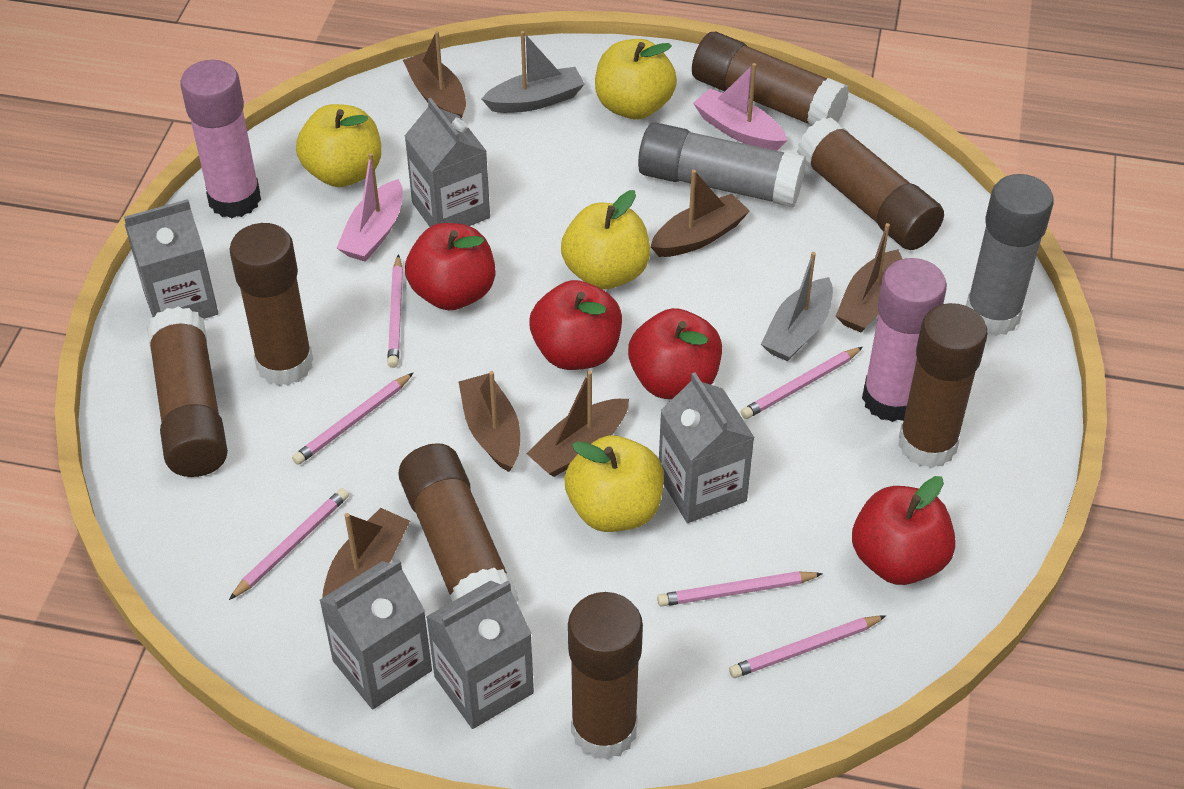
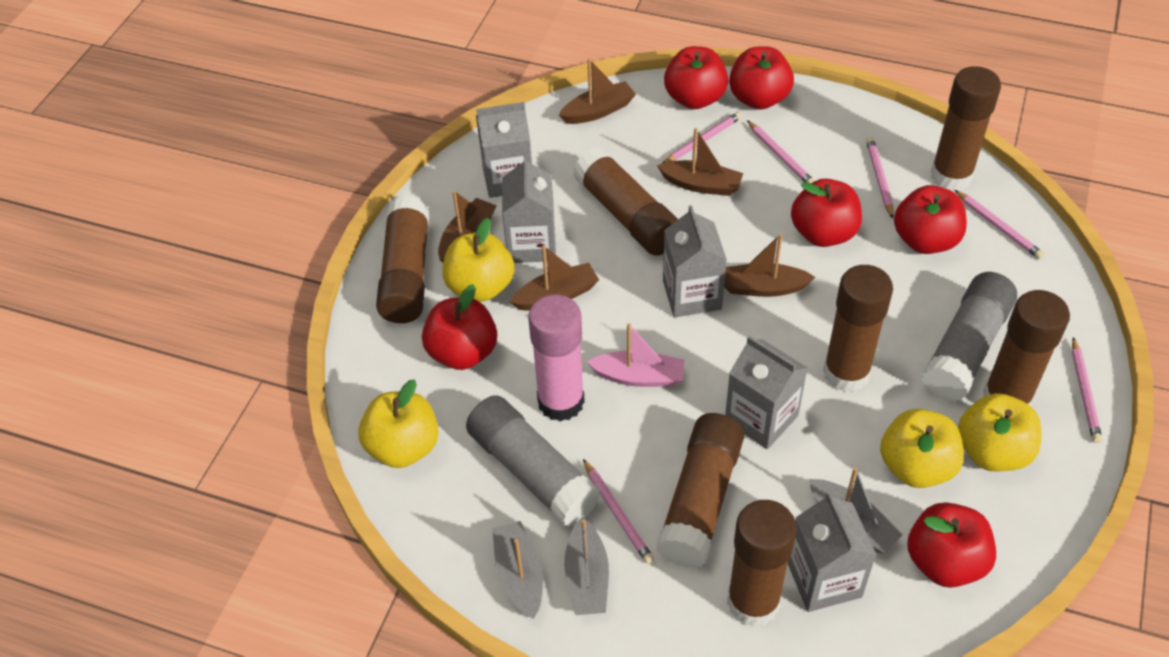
brown boat: 6 -> 5
grey boat: 2 -> 3
pink boat: 2 -> 1
pink glue stick: 2 -> 1
red apple: 4 -> 6

